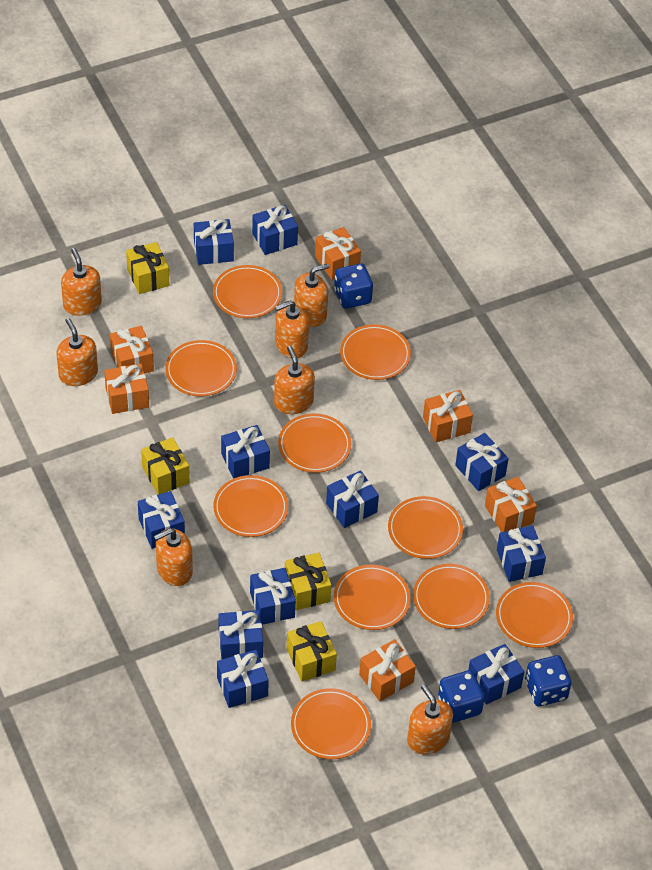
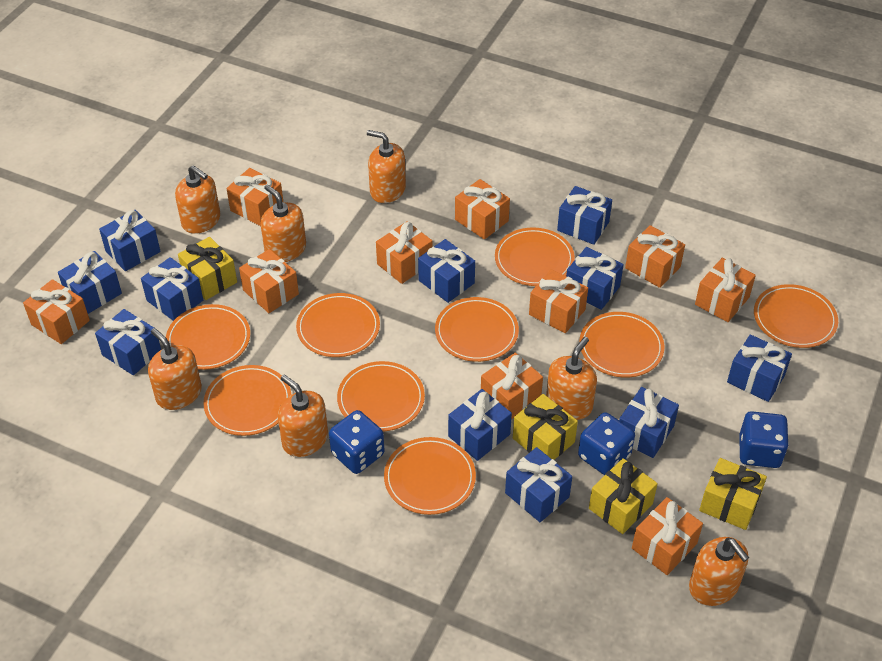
orange gift: 6 -> 10
orange plate: 10 -> 9

